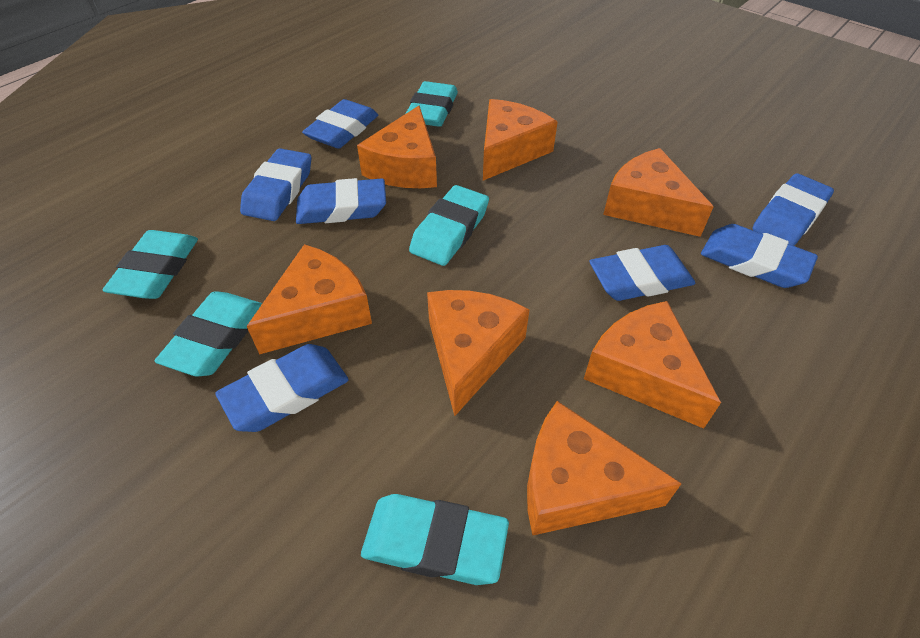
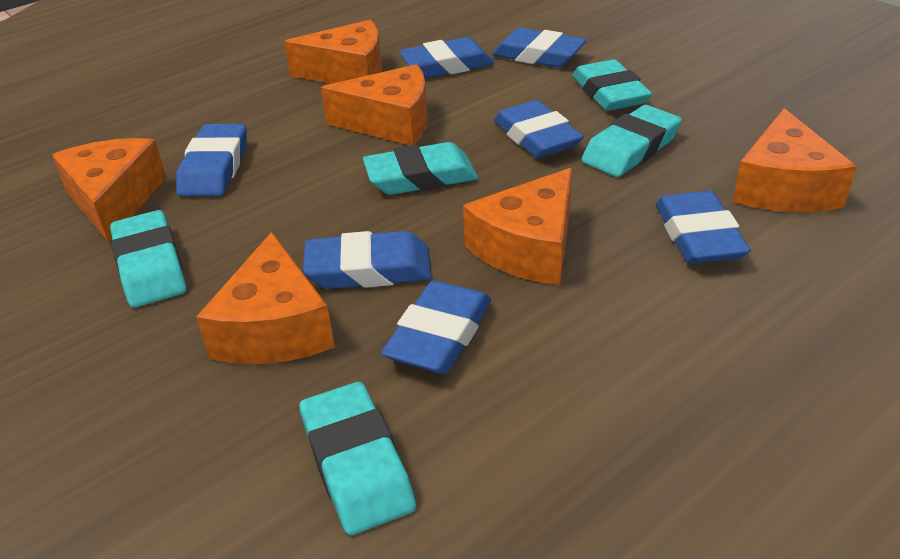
orange cheese: 7 -> 6

